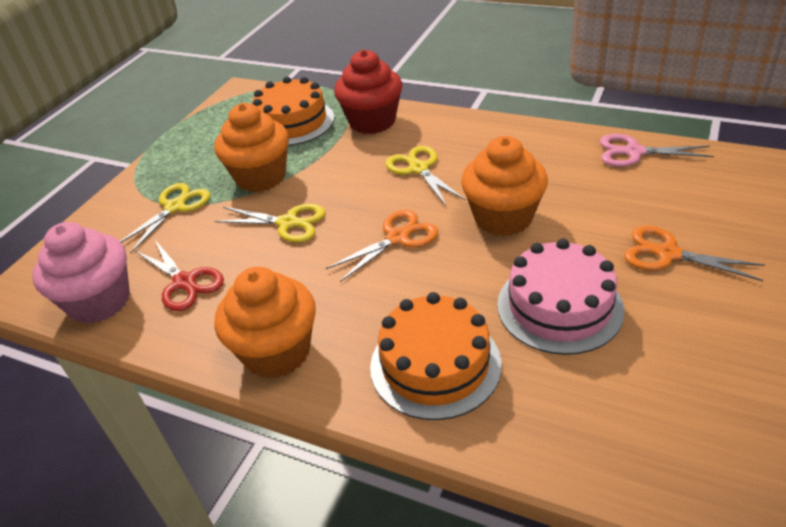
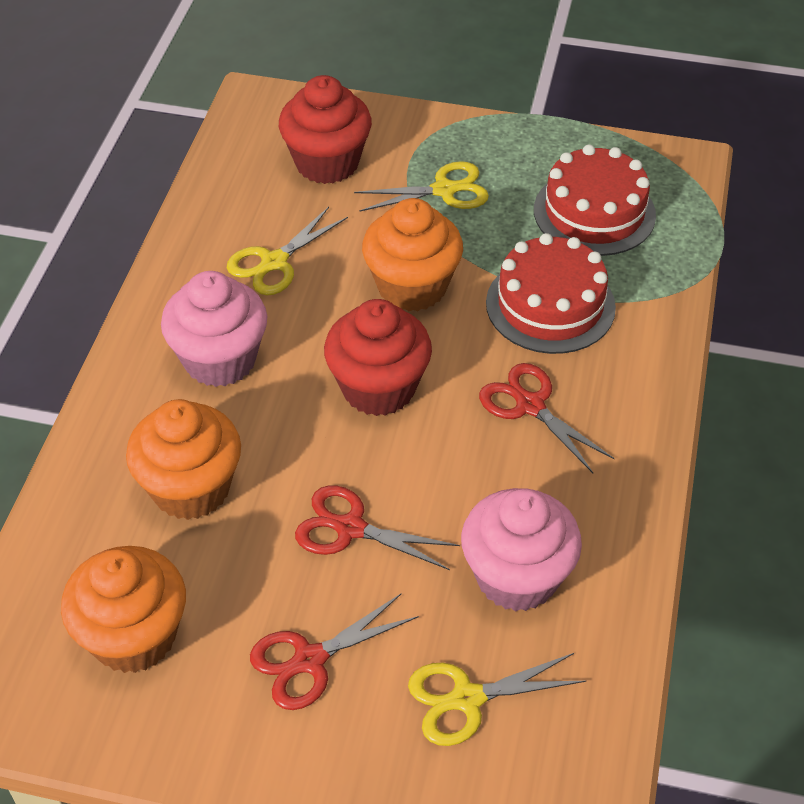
orange cake: 2 -> 0
orange scissors: 2 -> 0
pink cake: 1 -> 0
pink cupcake: 1 -> 2
pink scissors: 1 -> 0
red cake: 0 -> 2
red cupcake: 1 -> 2
red scissors: 1 -> 3

